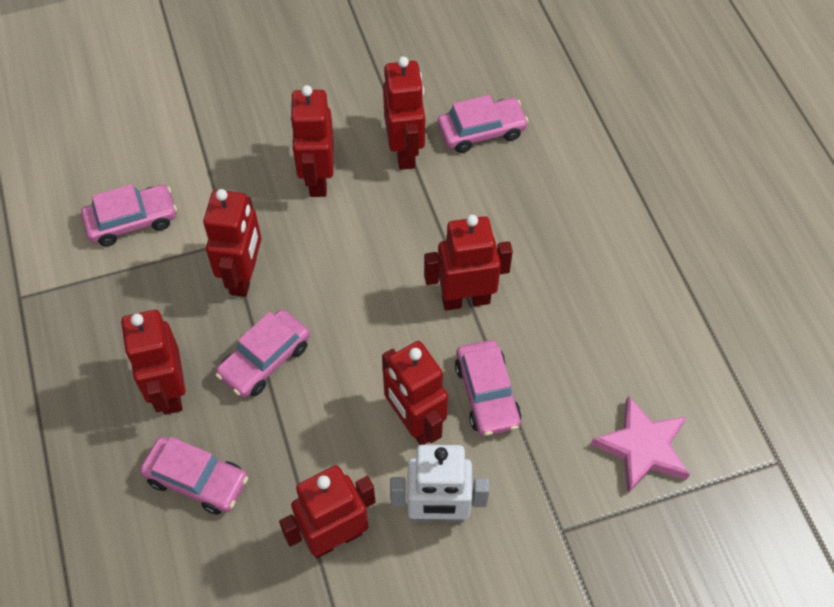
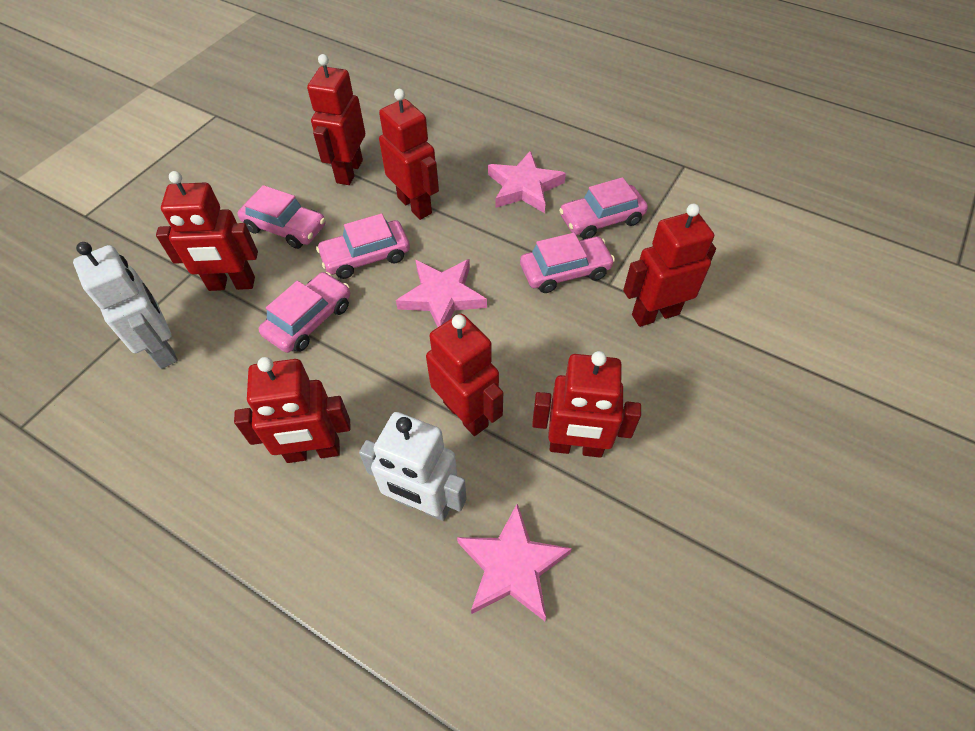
pink star: 1 -> 3
white robot: 1 -> 2

